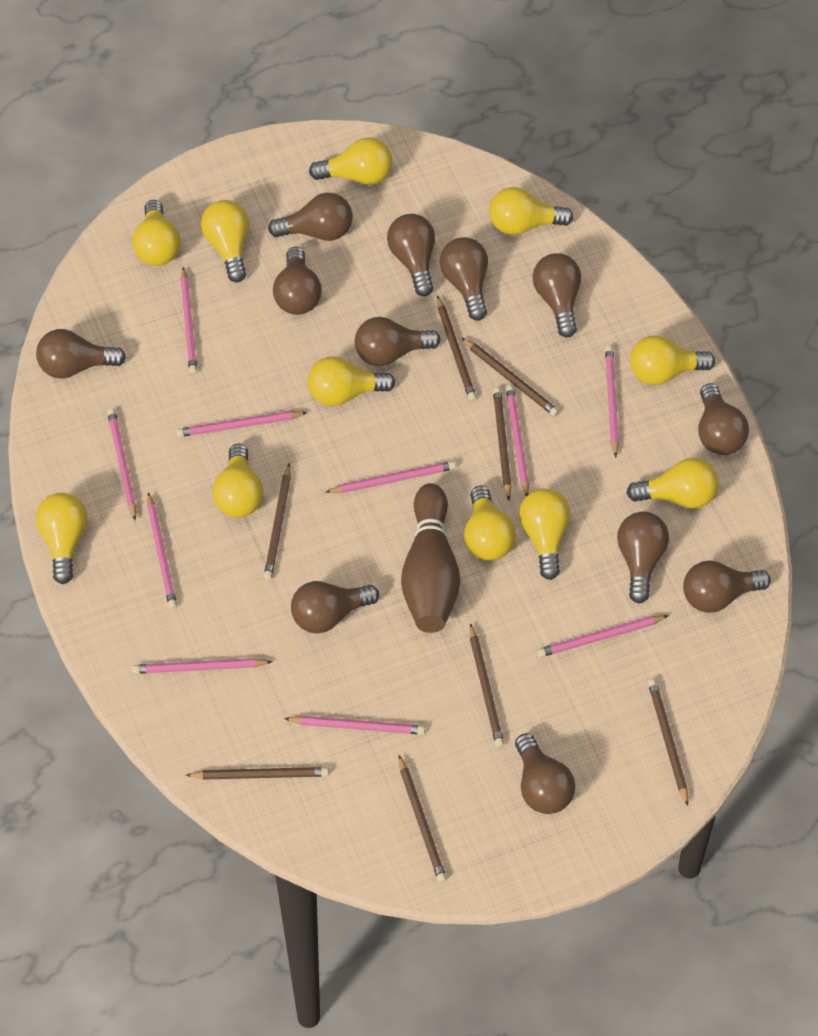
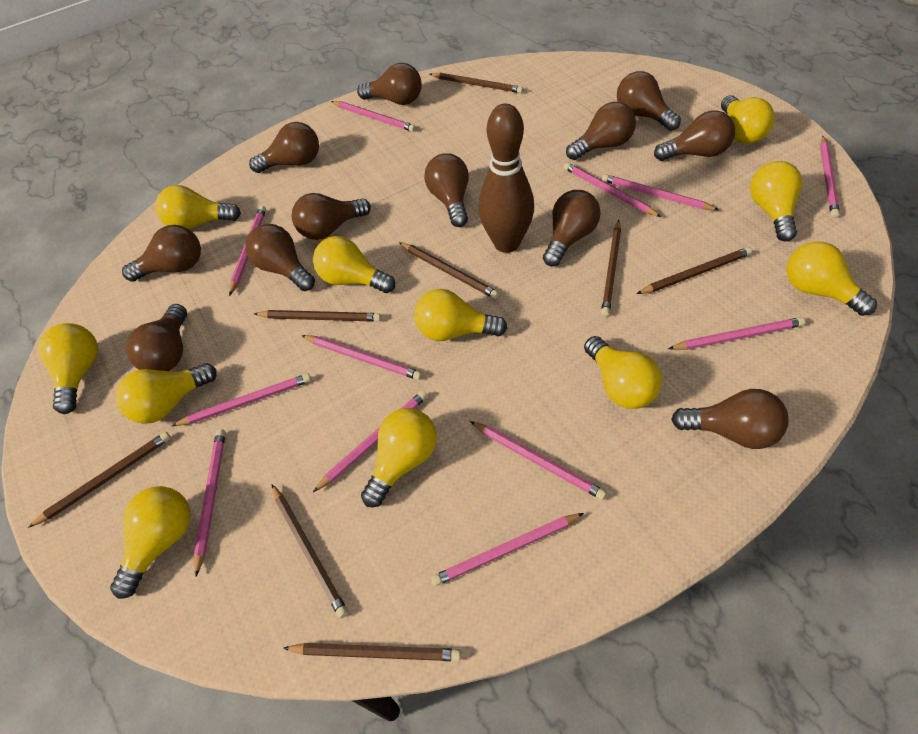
pink pencil: 10 -> 12

